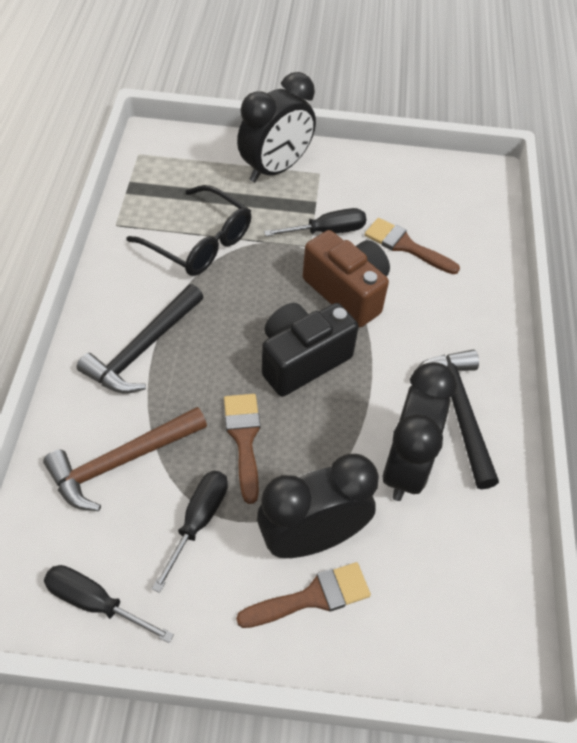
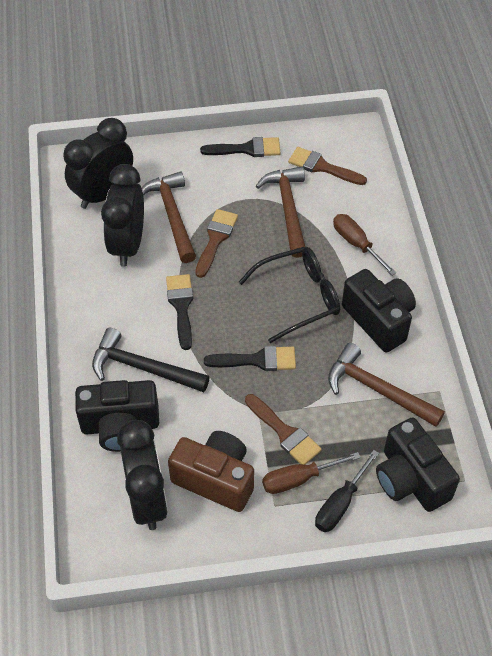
black brush: 0 -> 3
black camera: 1 -> 3
black hammer: 2 -> 1
black screwdriver: 3 -> 1
brown hammer: 1 -> 3
brown screwdriver: 0 -> 2

